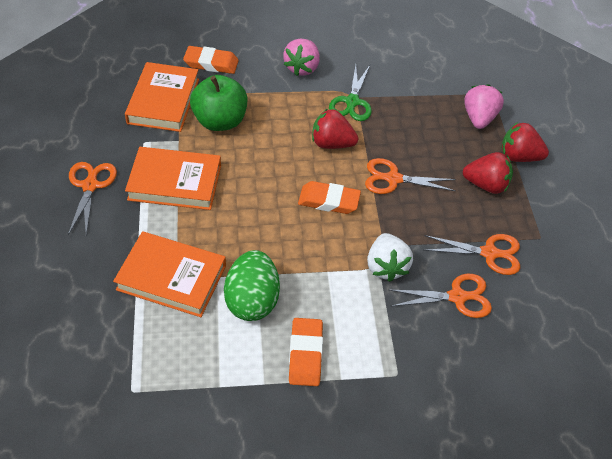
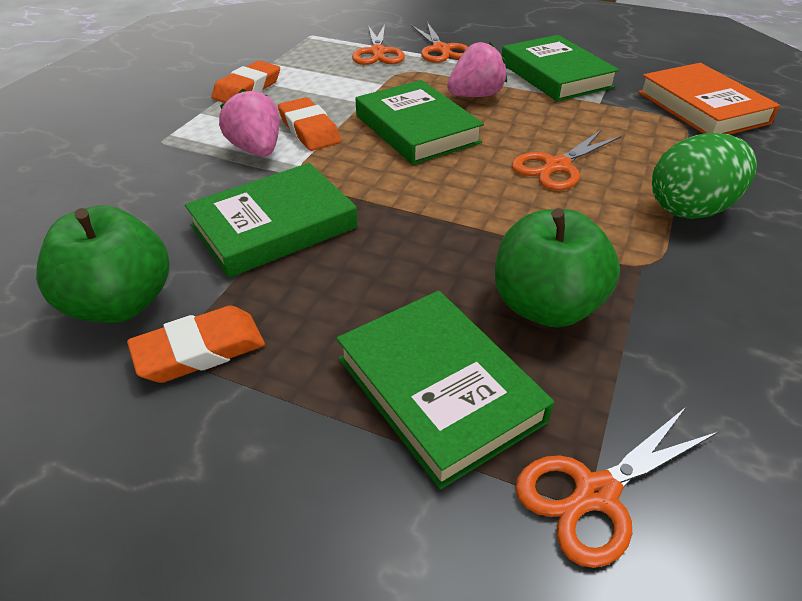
green apple: 1 -> 2
green book: 0 -> 4
green scissors: 1 -> 0
orange book: 3 -> 1
red strawberry: 3 -> 0
white strawberry: 1 -> 0

